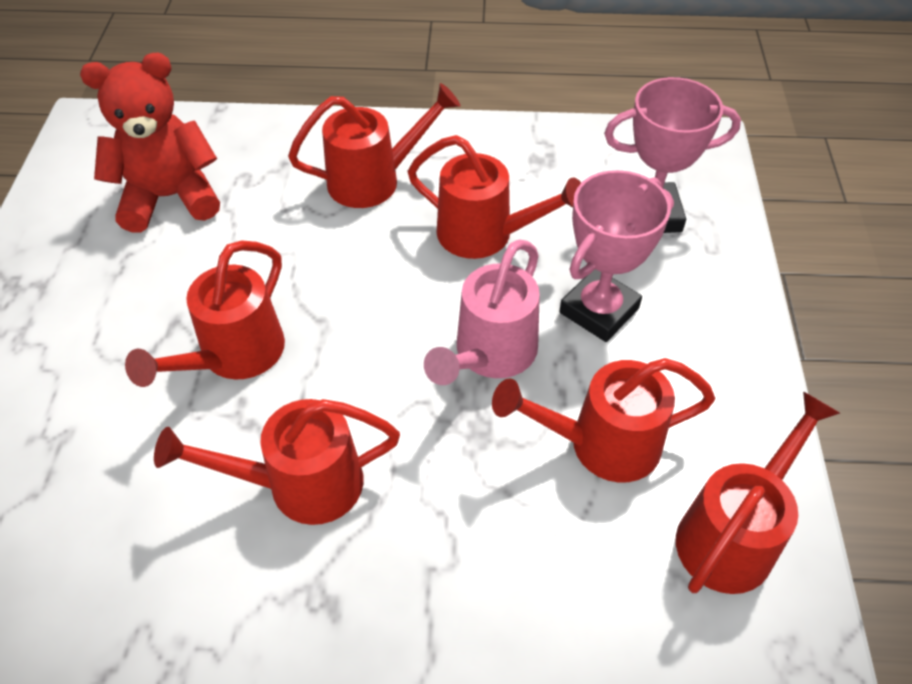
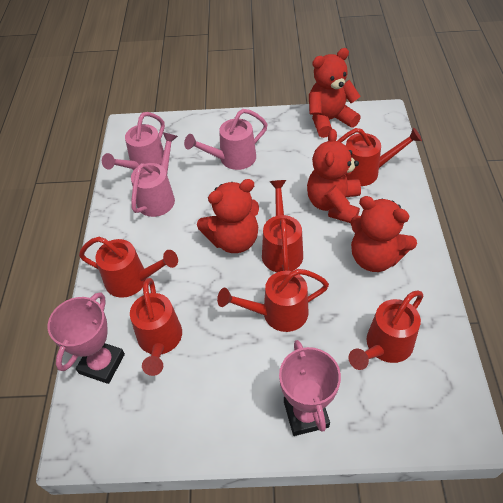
pink watering can: 1 -> 3
red teddy bear: 1 -> 4

